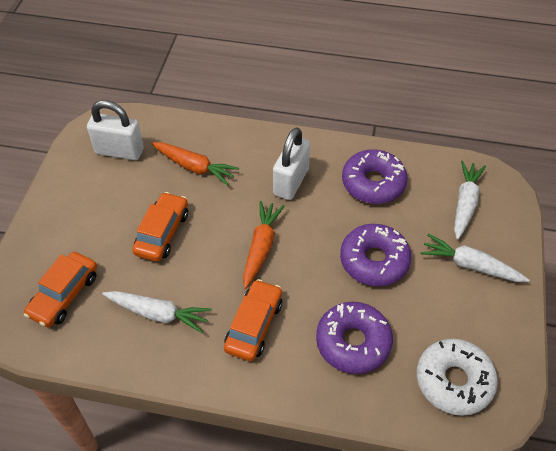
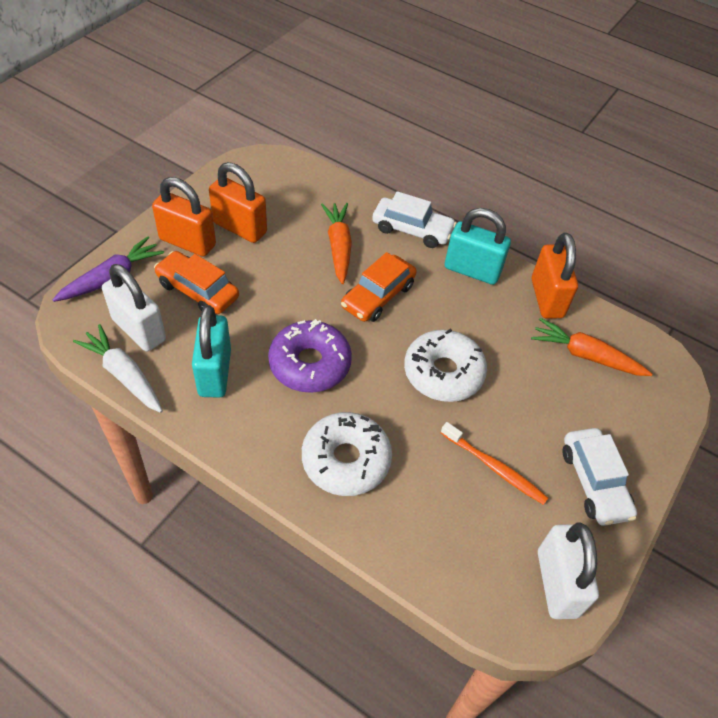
orange car: 3 -> 2
orange padlock: 0 -> 3
orange toothbrush: 0 -> 1
purple carrot: 0 -> 1
purple donut: 3 -> 1
turquoise padlock: 0 -> 2
white car: 0 -> 2
white carrot: 3 -> 1
white donut: 1 -> 2

